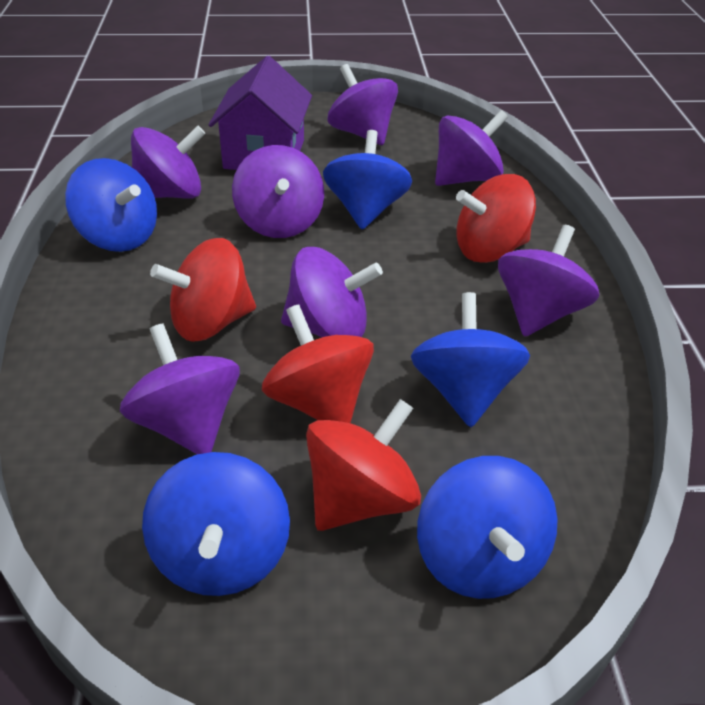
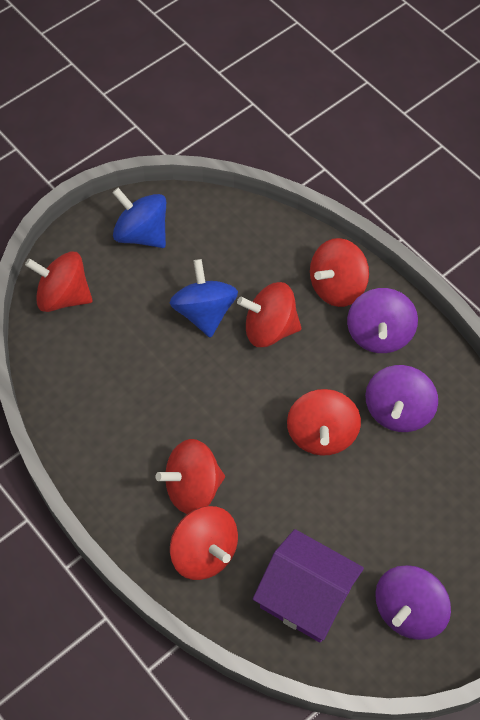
blue spinning top: 5 -> 2
purple spinning top: 7 -> 3
red spinning top: 4 -> 6

